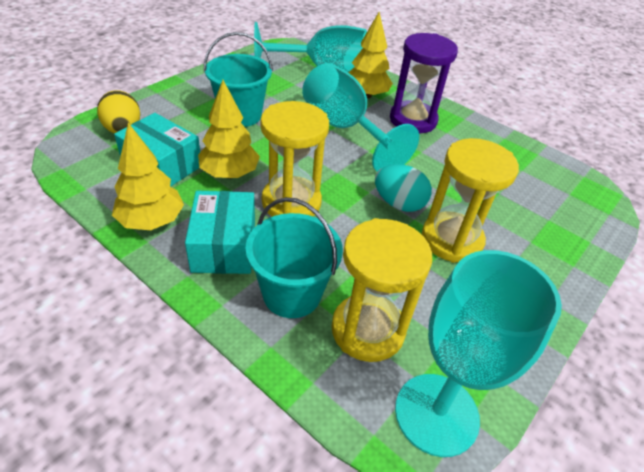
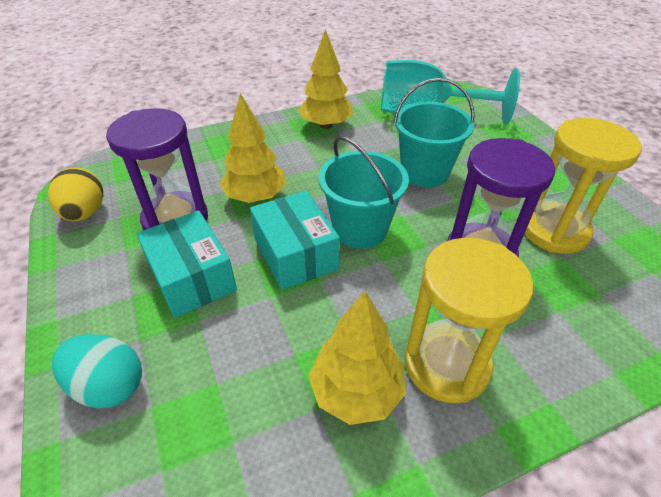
purple hourglass: 1 -> 2
turquoise goblet: 3 -> 1
yellow hourglass: 3 -> 2

